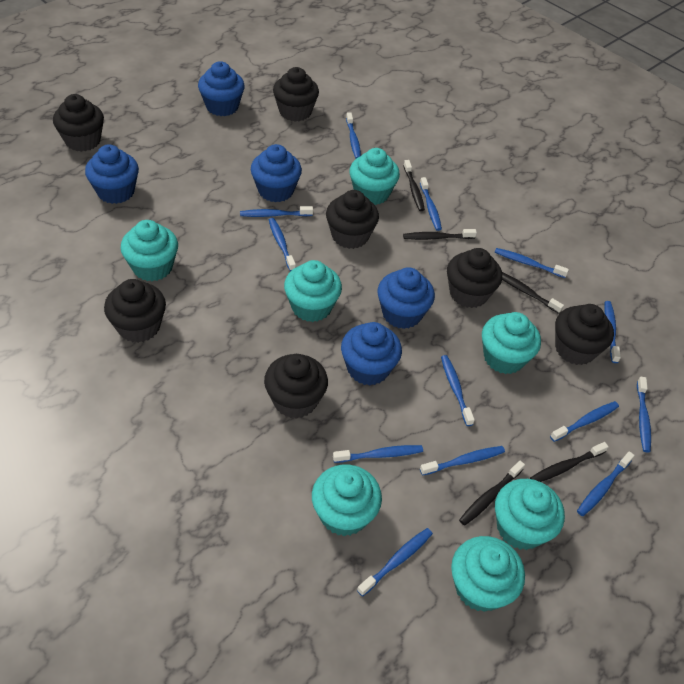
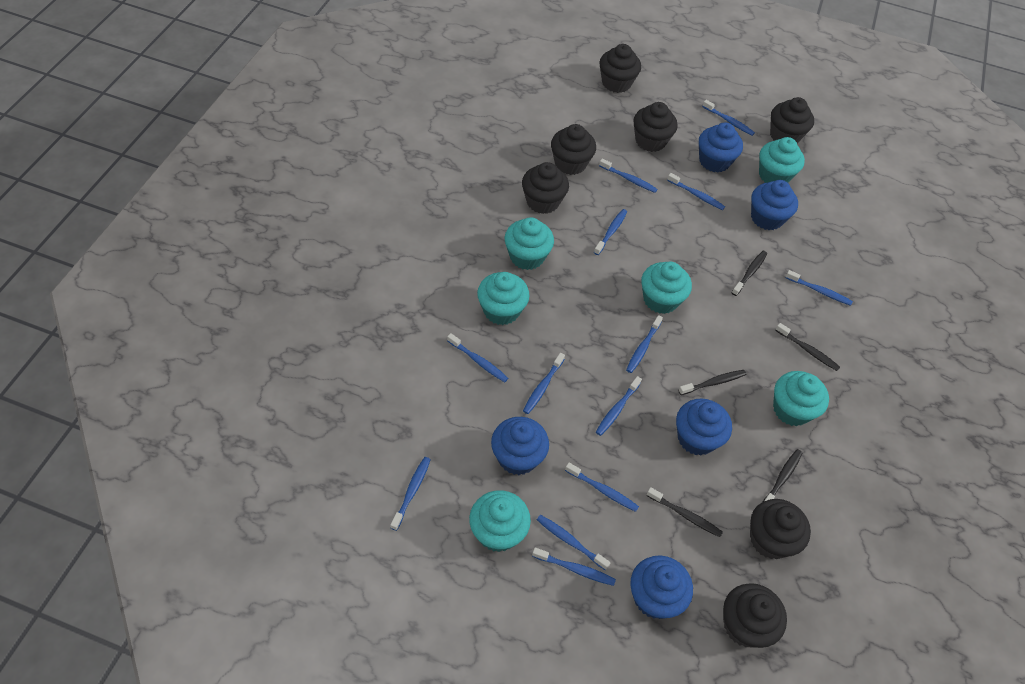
turquoise cupcake: 7 -> 6

